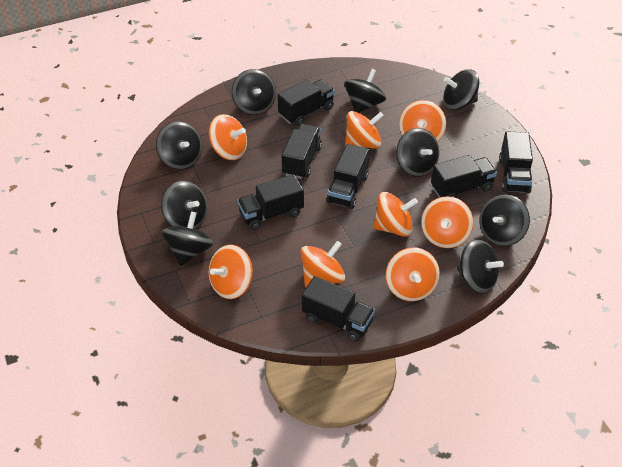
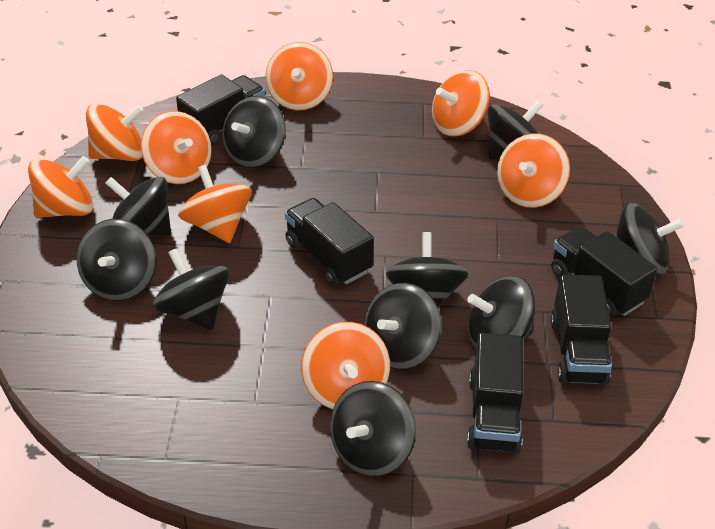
black spinning top: 9 -> 10
black truck: 7 -> 5

